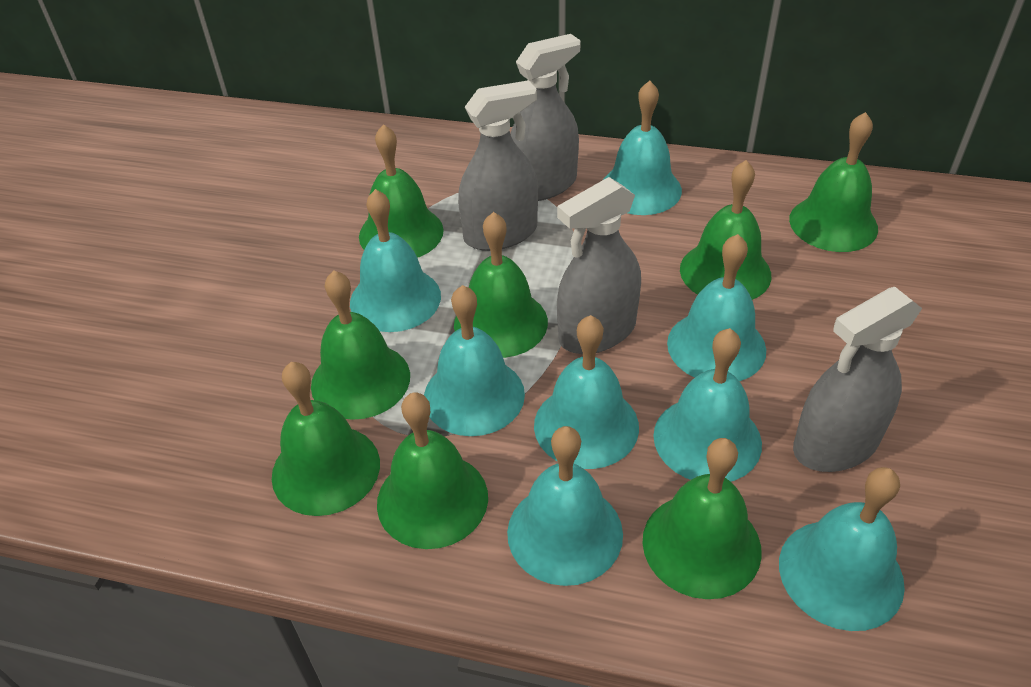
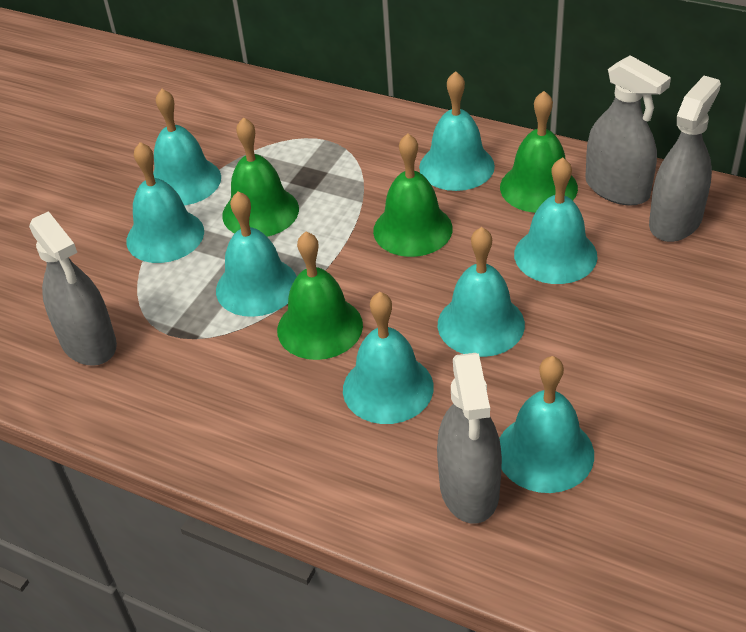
green bell: 8 -> 4

